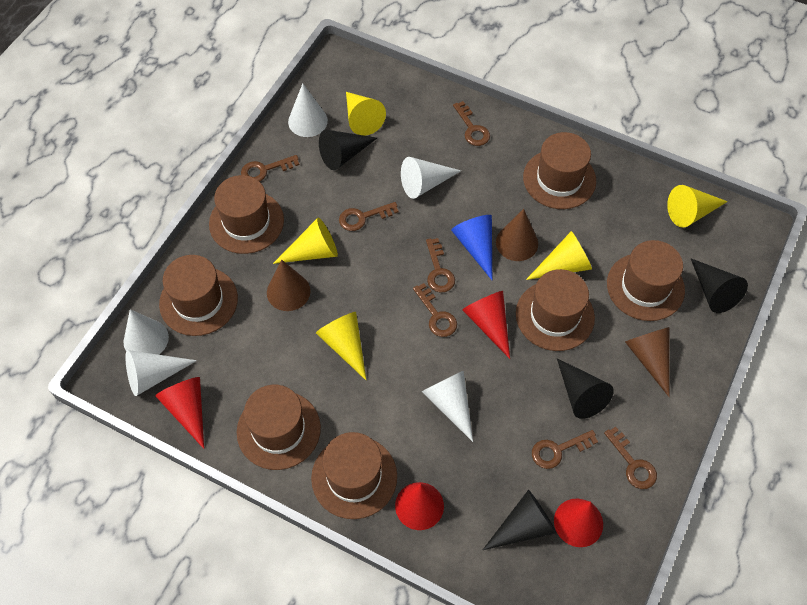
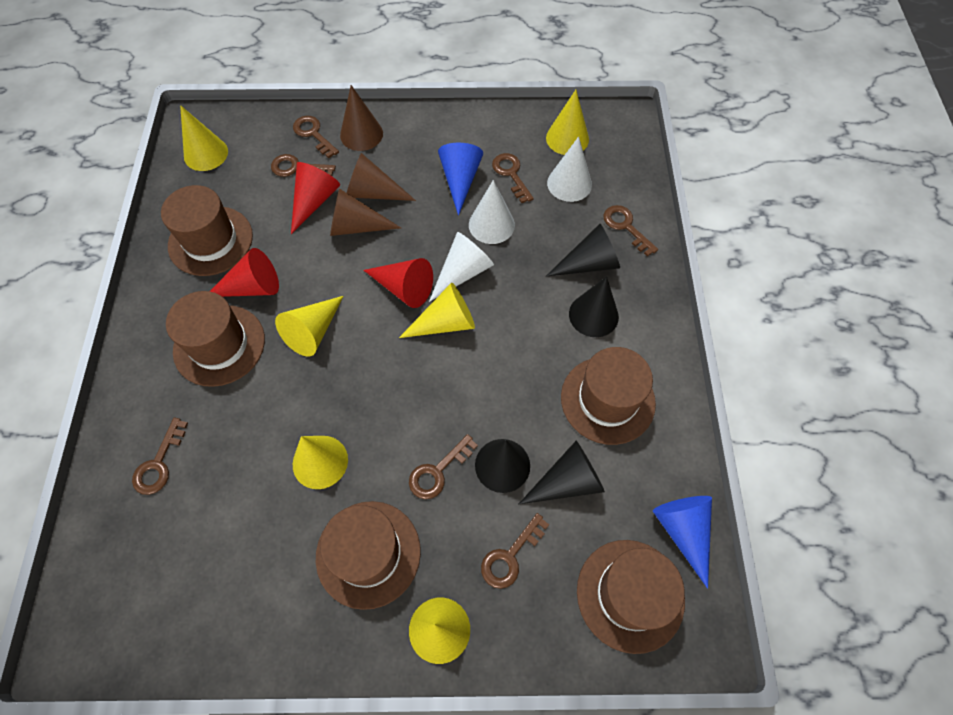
blue cone: 1 -> 2
brown hat: 7 -> 5
red cone: 4 -> 3
white cone: 5 -> 3
yellow cone: 5 -> 6

